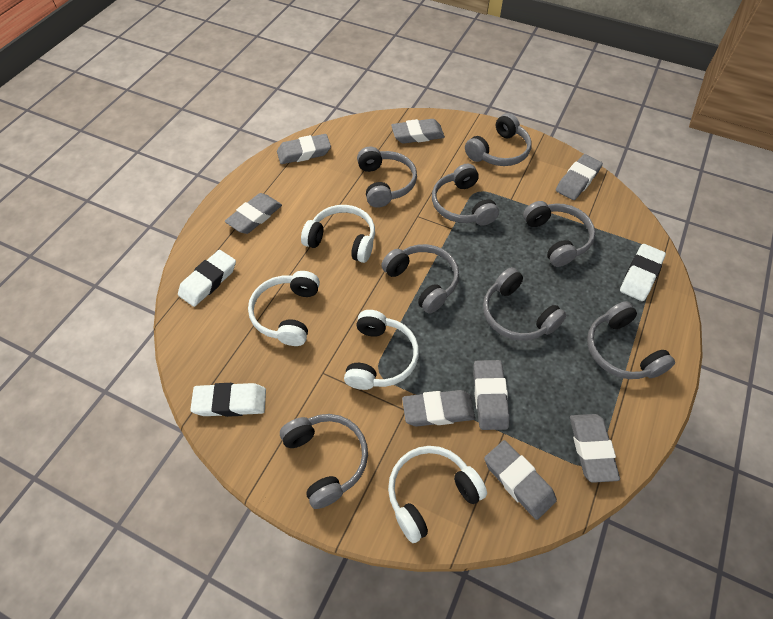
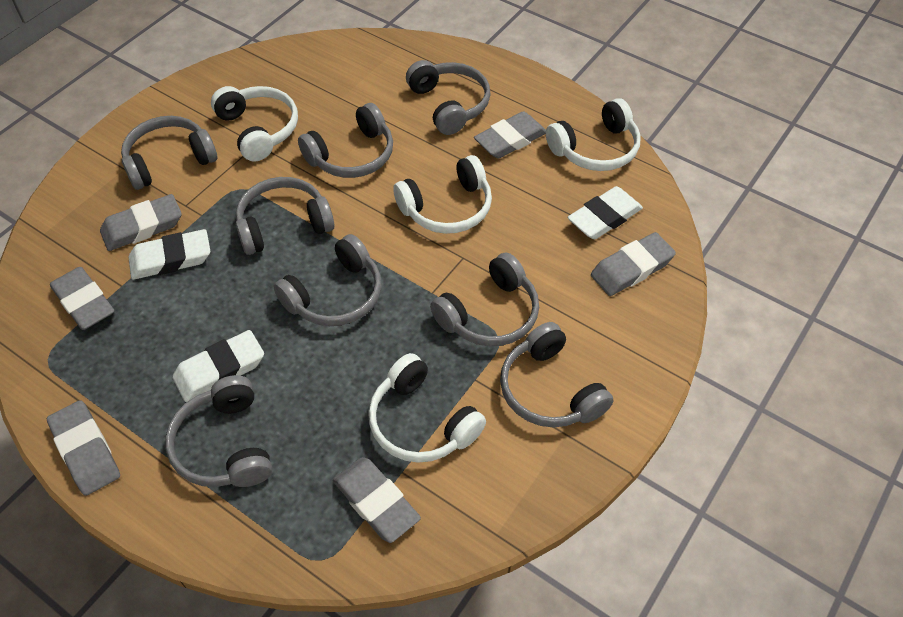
grey eraser: 8 -> 6

